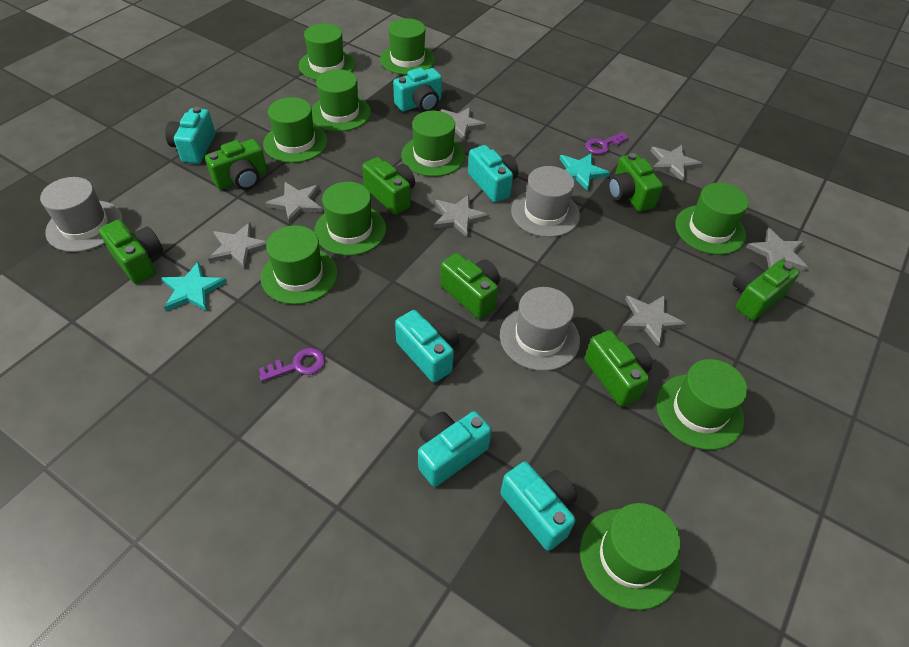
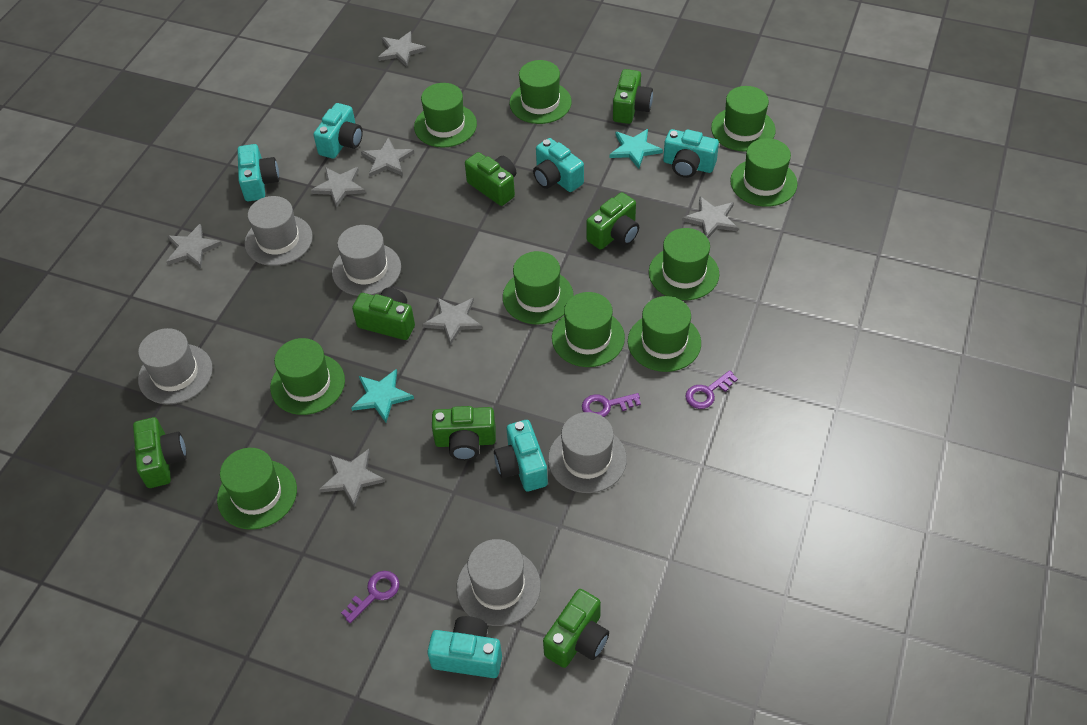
grey hat: 3 -> 5
purple key: 2 -> 3

